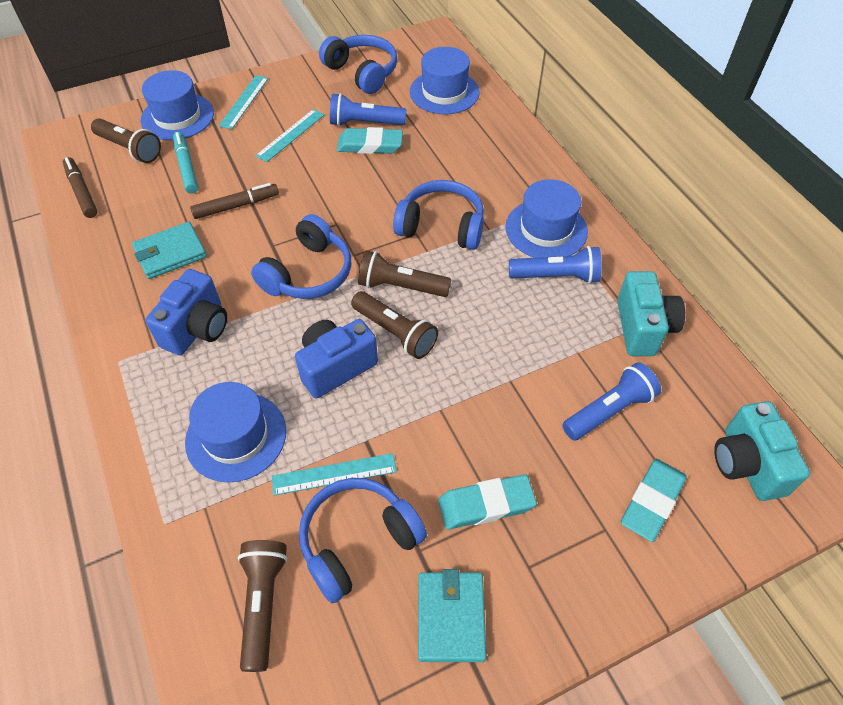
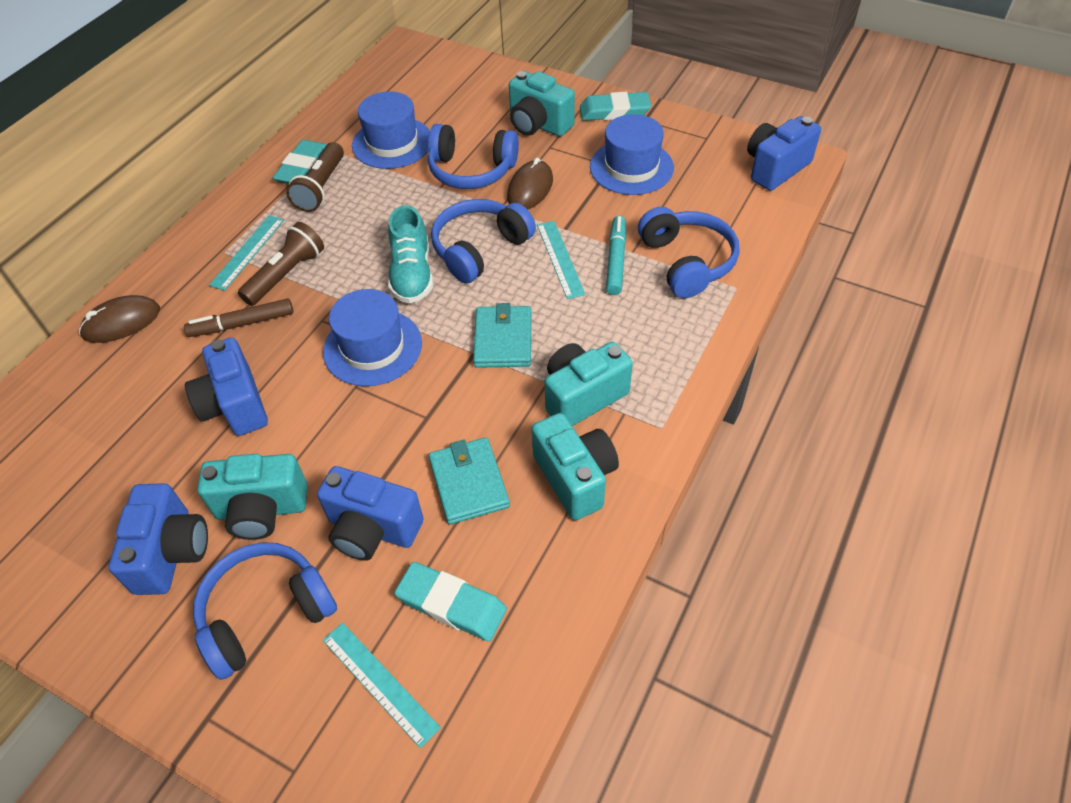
blue camera: 2 -> 4
blue flashlight: 3 -> 0
blue hat: 4 -> 3
brown flashlight: 4 -> 2
brown marker: 2 -> 1
brown mouse: 0 -> 2
turquoise camera: 2 -> 4
turquoise shoe: 0 -> 1

